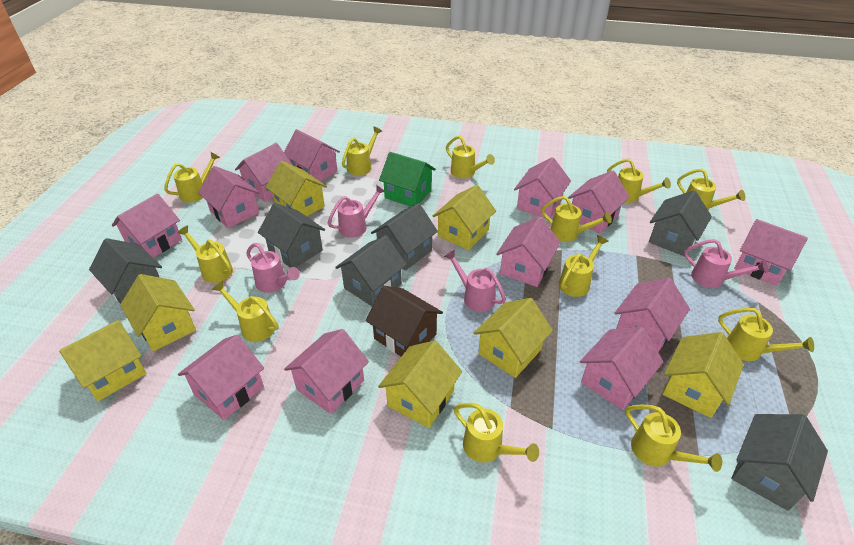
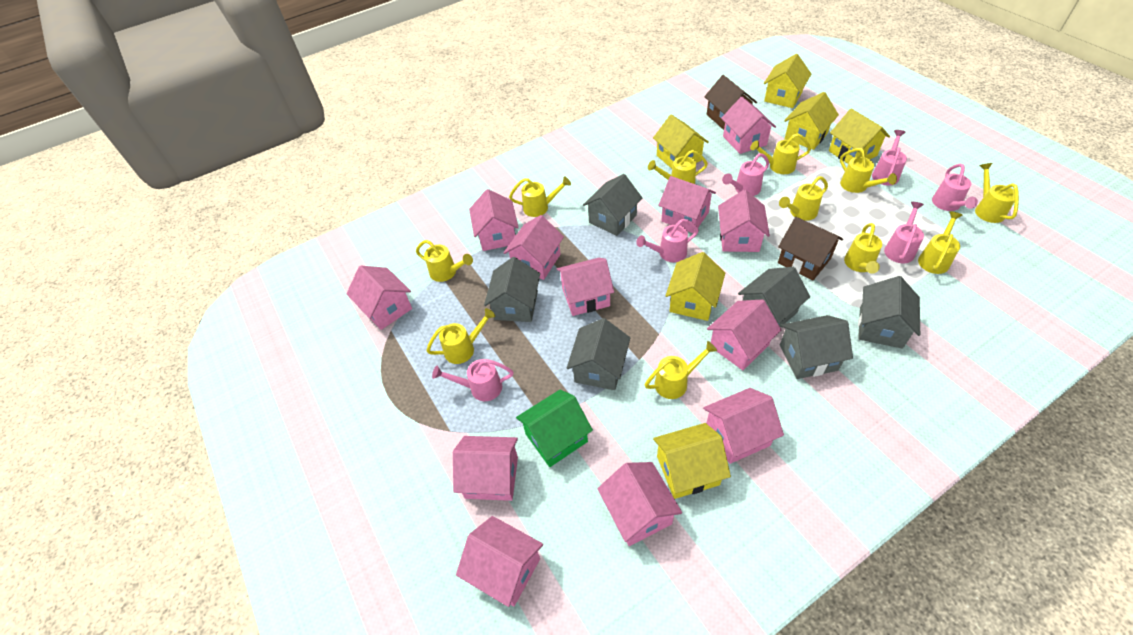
brown house: 1 -> 2
pink watering can: 4 -> 6
yellow house: 7 -> 6
yellow watering can: 12 -> 11

